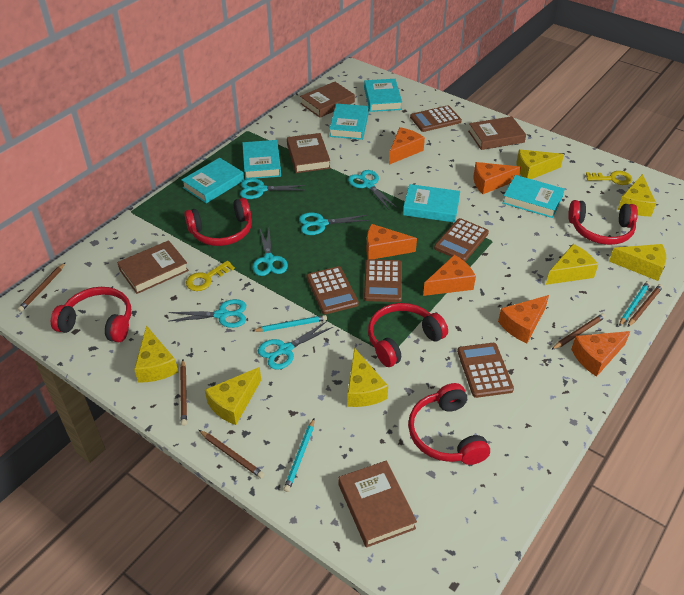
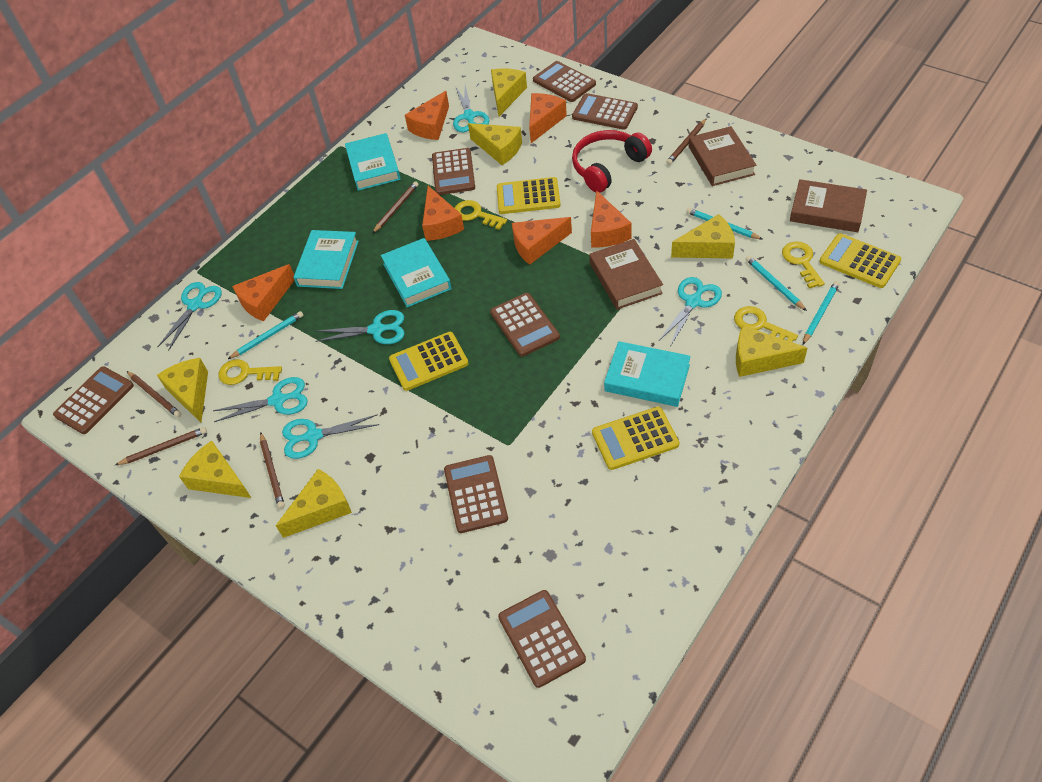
brown book: 5 -> 3
brown calculator: 5 -> 7
red headphones: 5 -> 1
turquoise book: 6 -> 4
turquoise pencil: 3 -> 4
yellow calculator: 0 -> 4
yellow key: 2 -> 4

